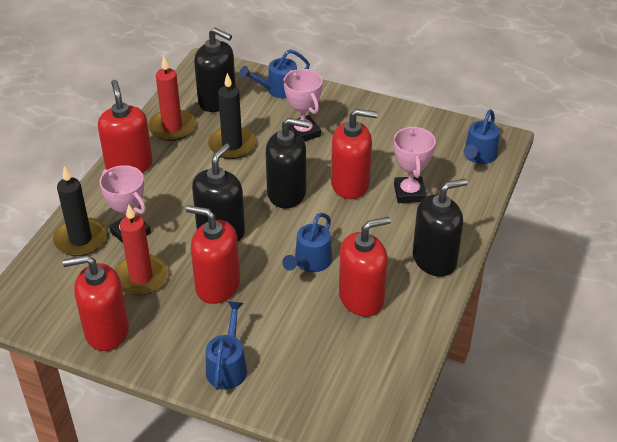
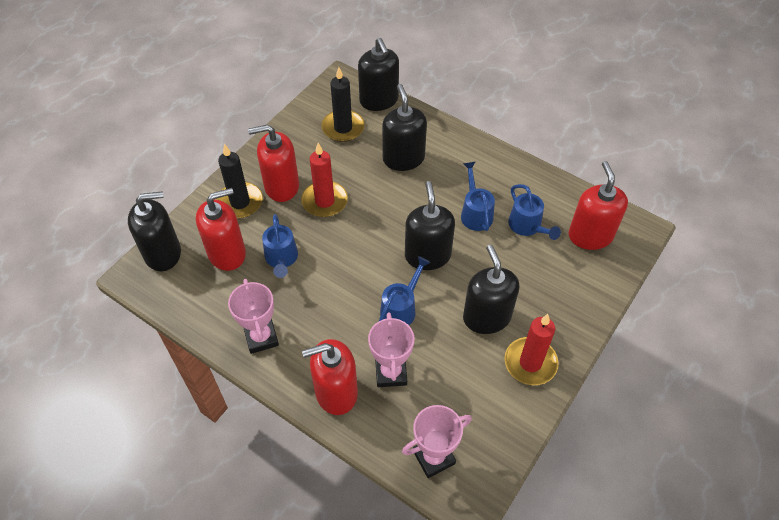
black soap dispenser: 4 -> 5
red soap dispenser: 5 -> 4

